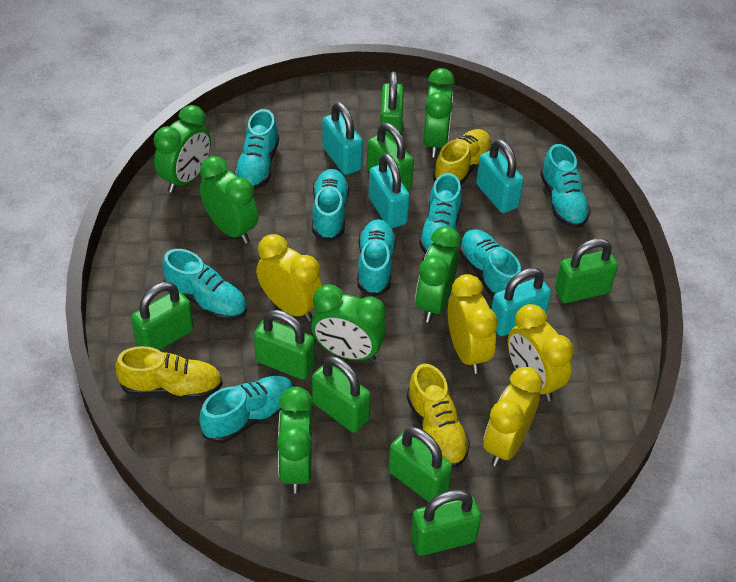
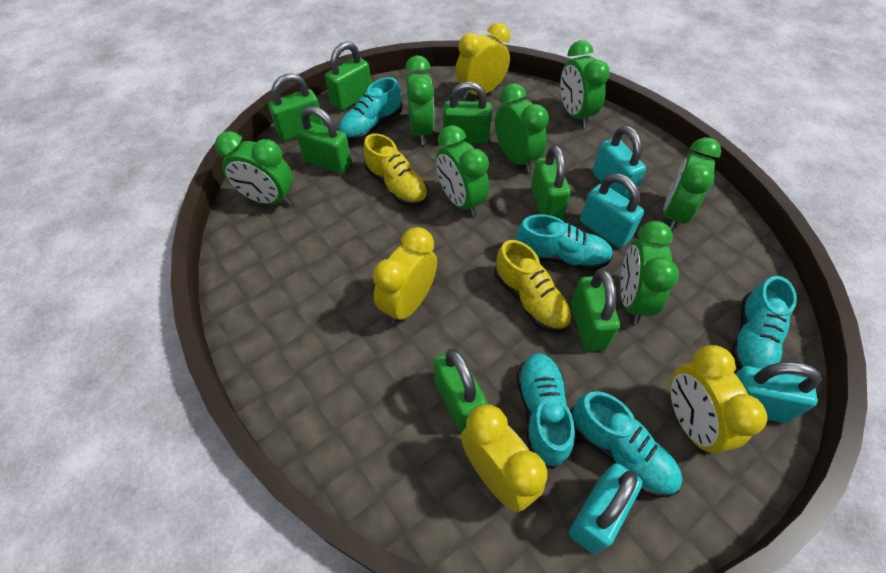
green clock: 6 -> 7
green padlock: 8 -> 7
turquoise shoe: 8 -> 5
yellow shoe: 3 -> 2

